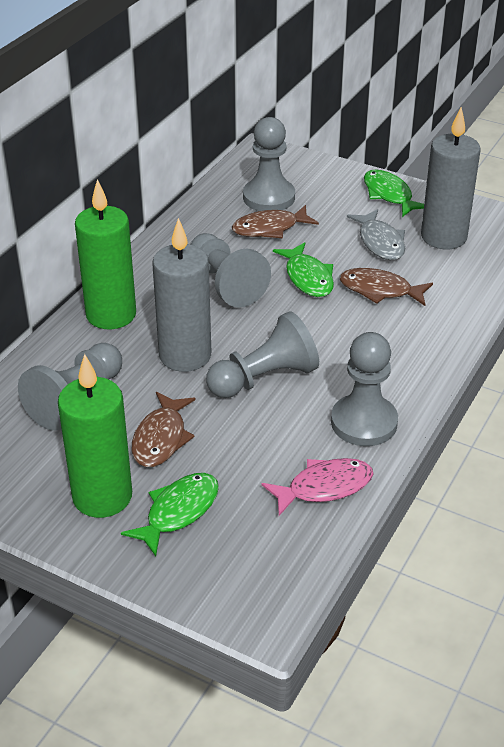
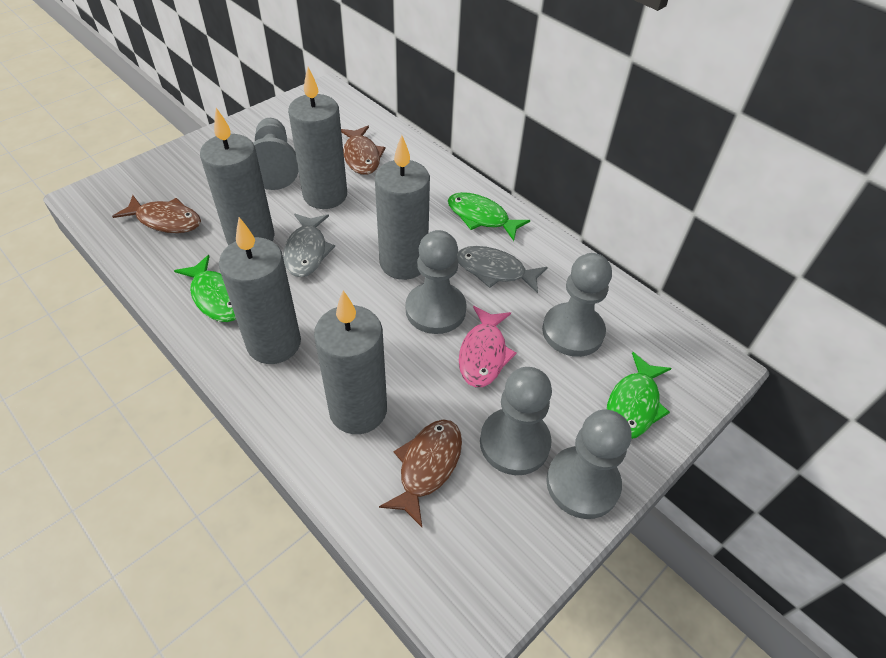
green candle: 2 -> 0
grey candle: 2 -> 5
grey fish: 1 -> 2

